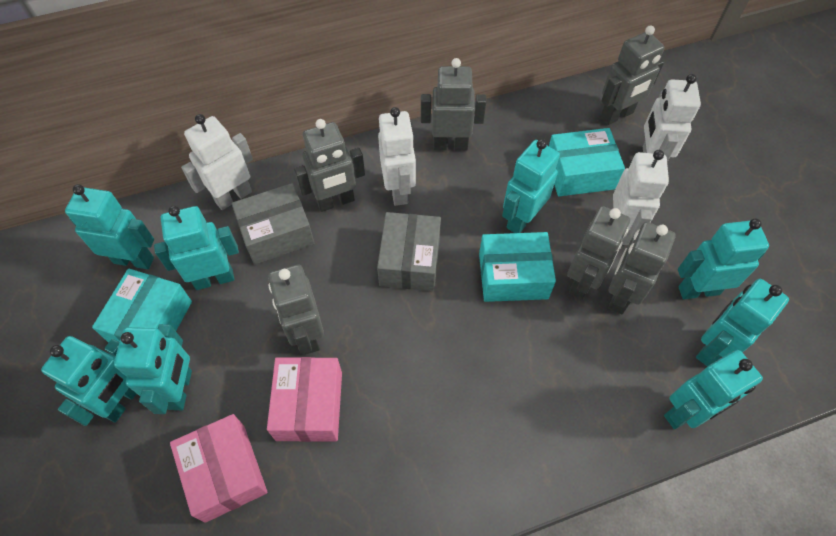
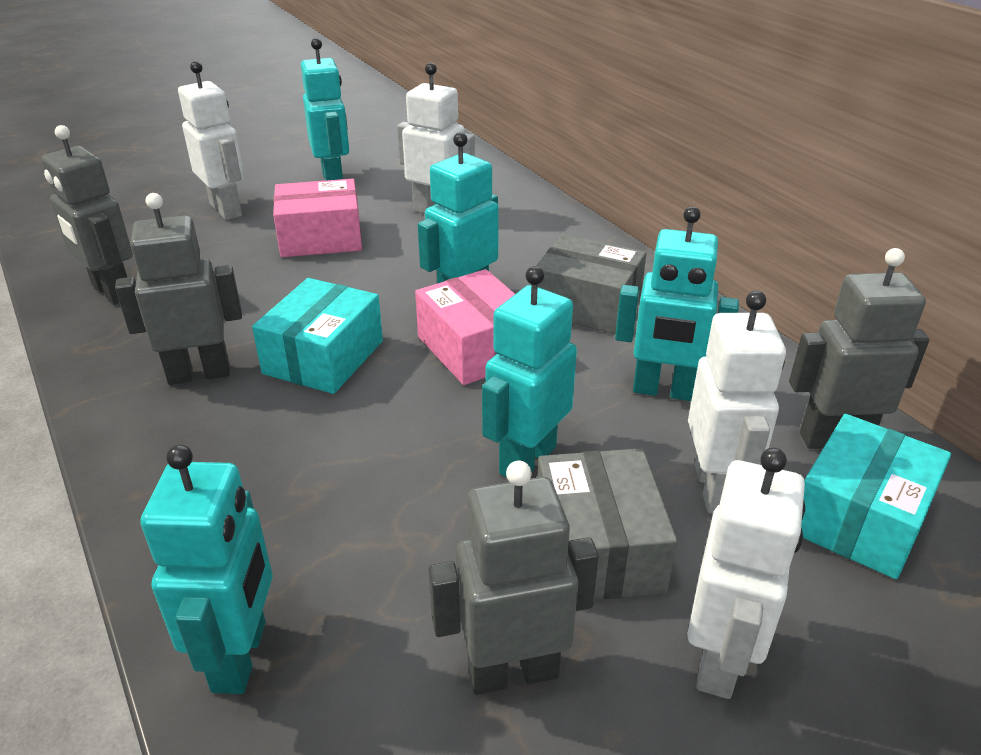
grey robot: 6 -> 4
turquoise box: 3 -> 2
turquoise robot: 8 -> 5

